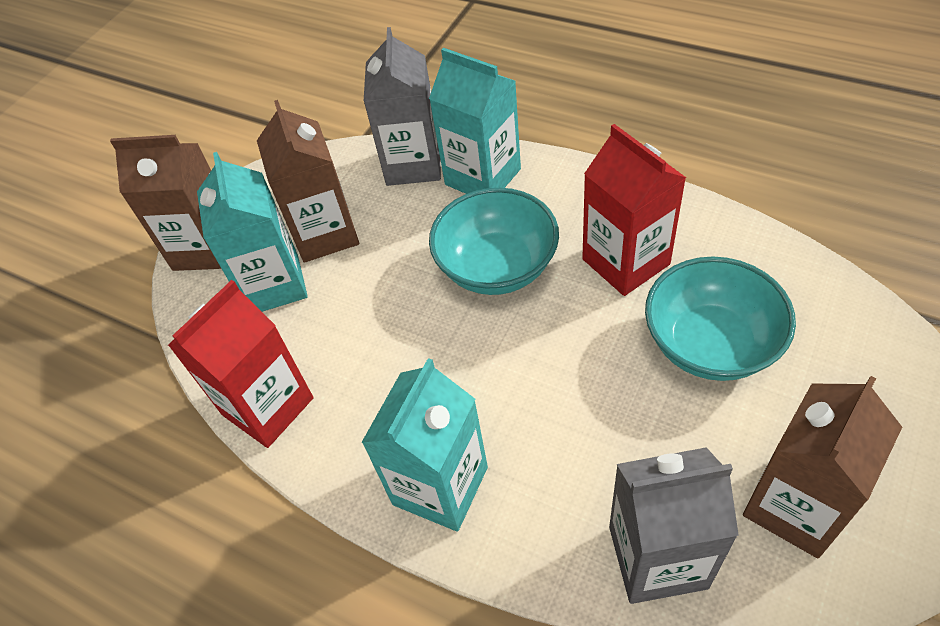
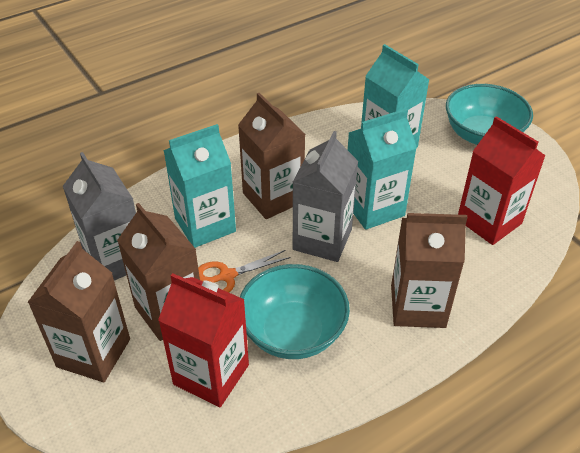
brown carton: 3 -> 4
orange scissors: 0 -> 1

